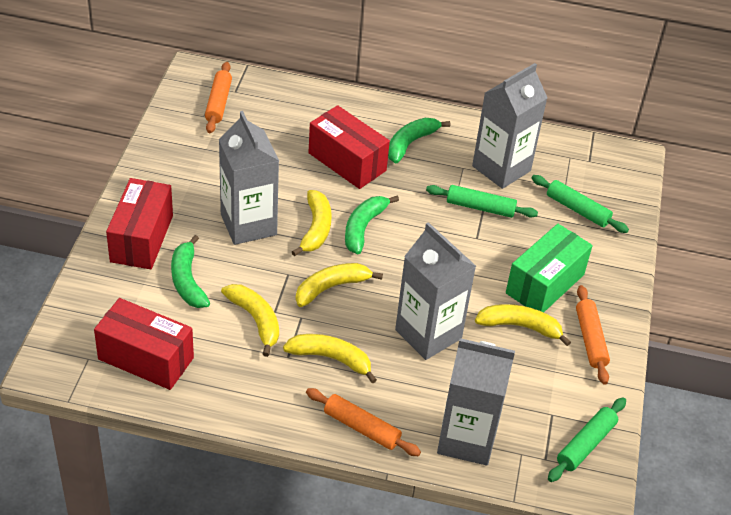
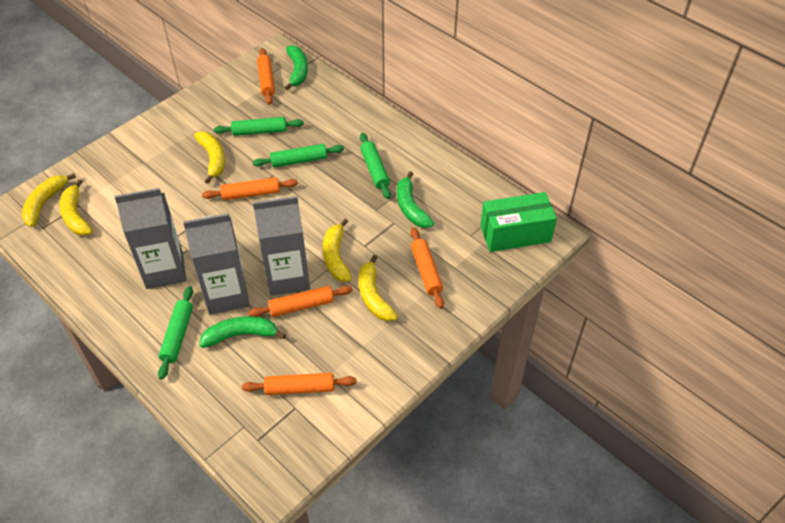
green rolling pin: 3 -> 4
grey carton: 4 -> 3
orange rolling pin: 3 -> 5
red box: 3 -> 0

